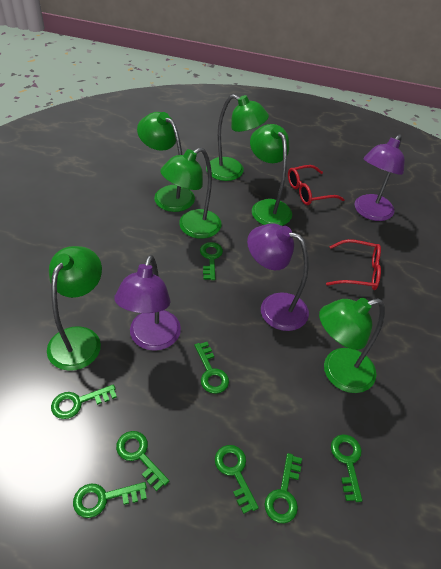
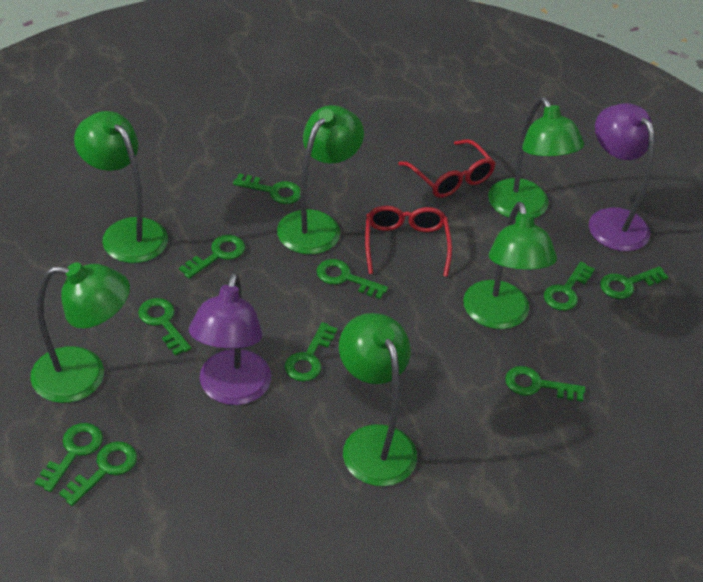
green key: 8 -> 10
purple lamp: 3 -> 2

